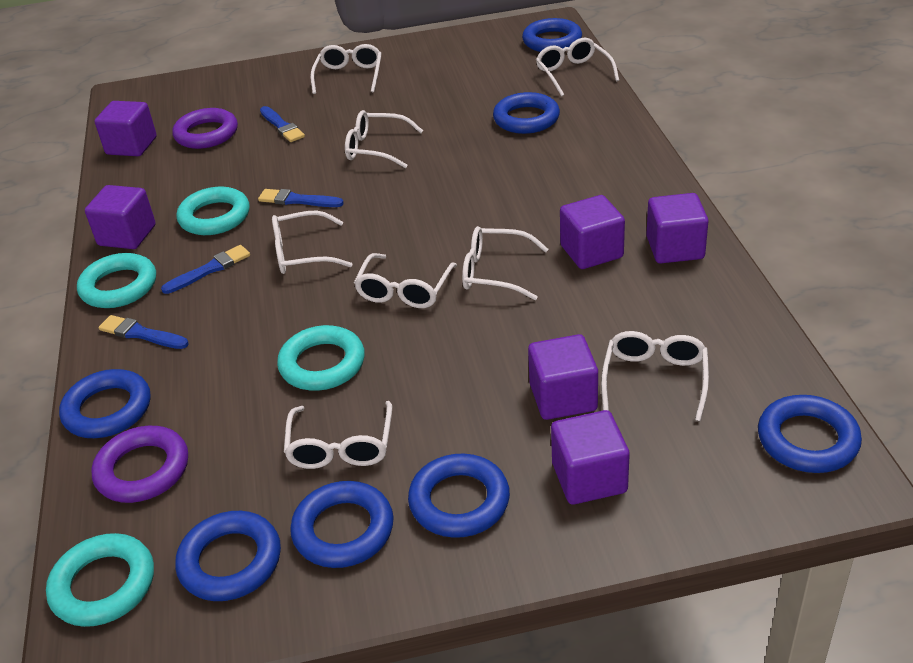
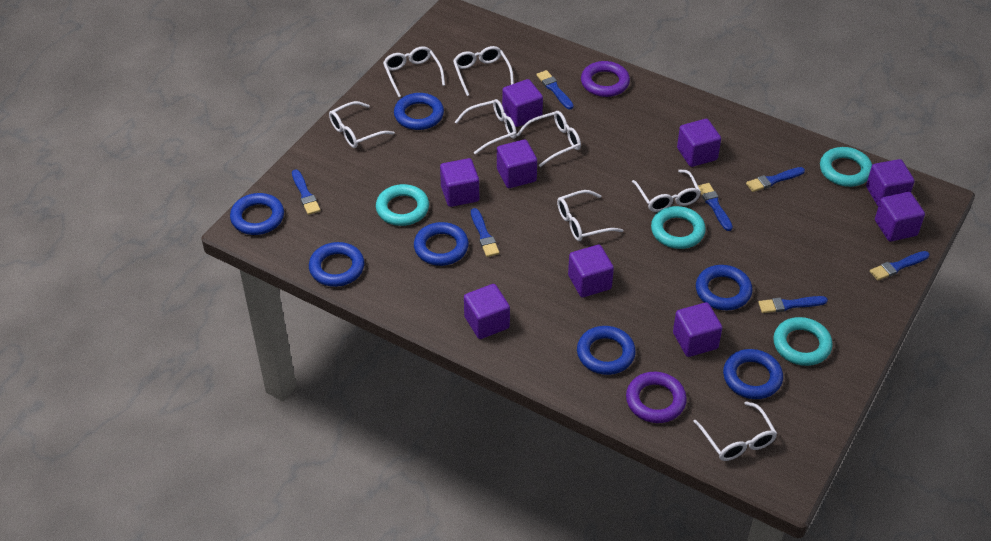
blue brush: 4 -> 7
purple cube: 6 -> 9

